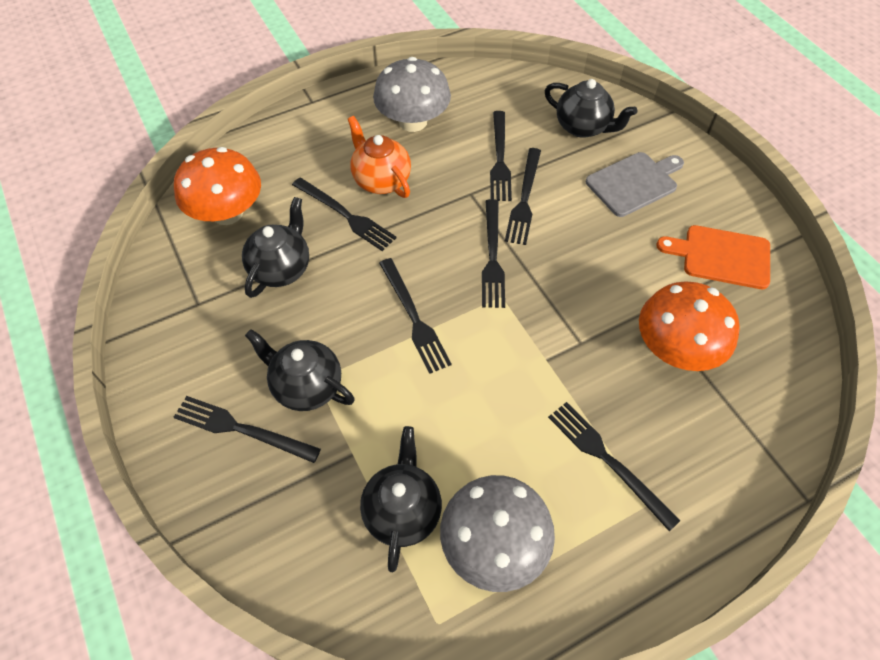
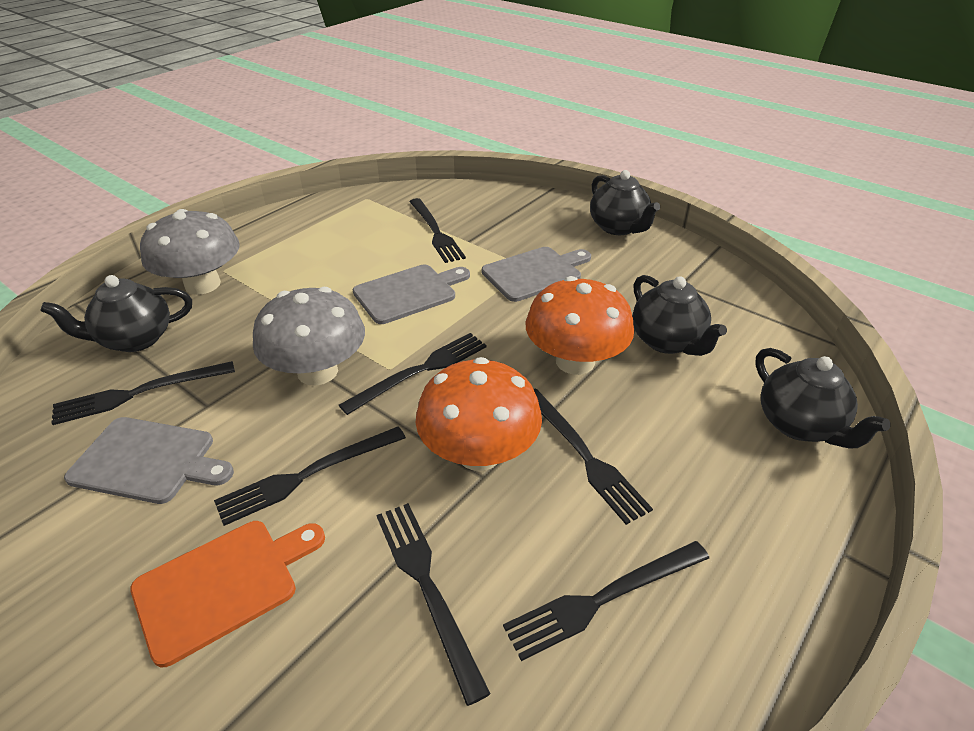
grey cutting board: 1 -> 3
orange teapot: 1 -> 0

